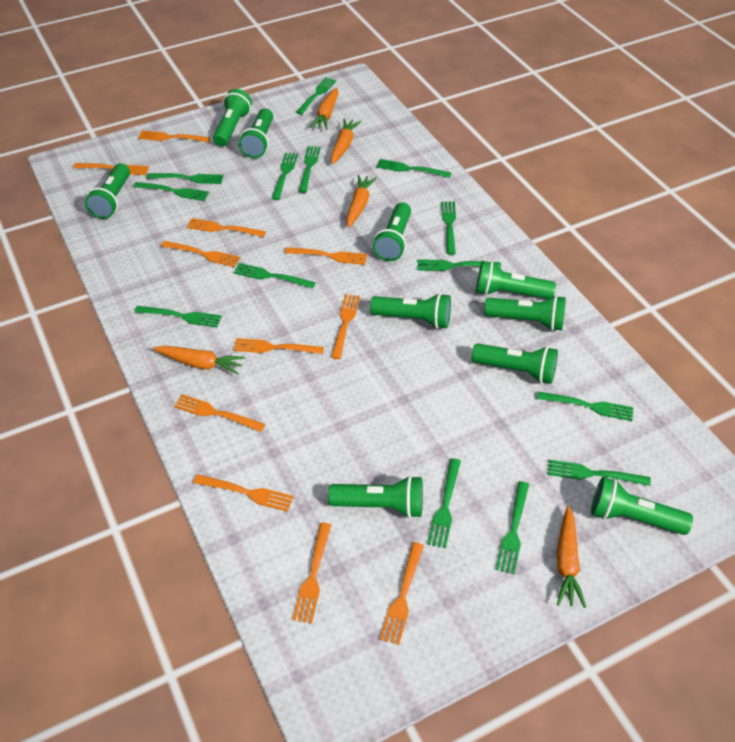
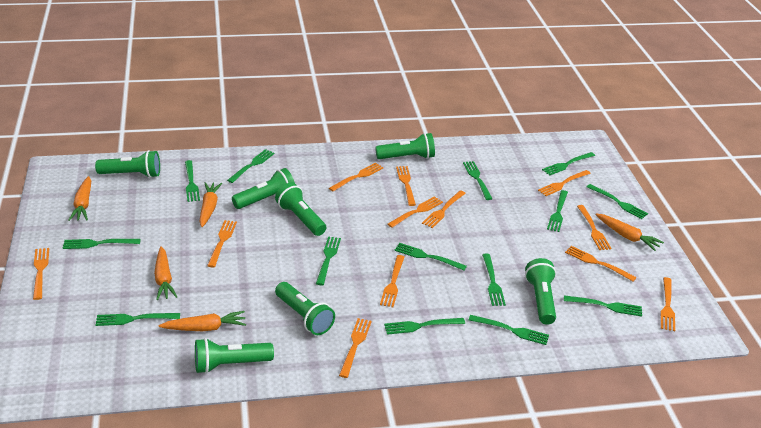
green flashlight: 10 -> 7
orange fork: 11 -> 12

